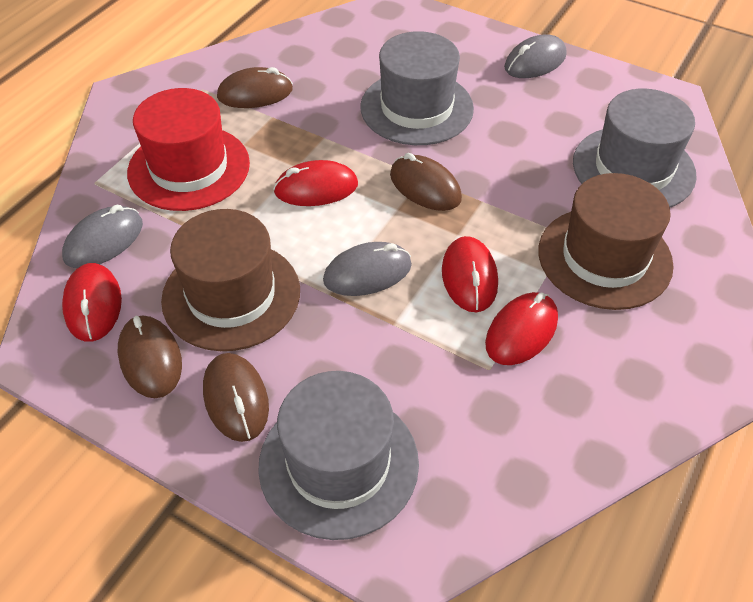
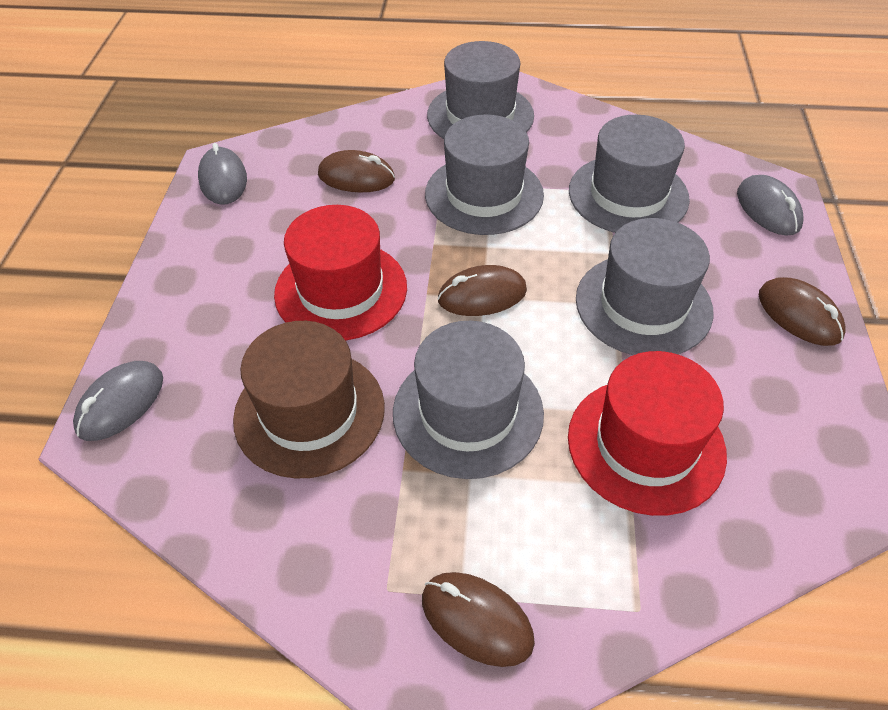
brown hat: 2 -> 1
grey hat: 3 -> 5
red hat: 1 -> 2
red mouse: 4 -> 0

